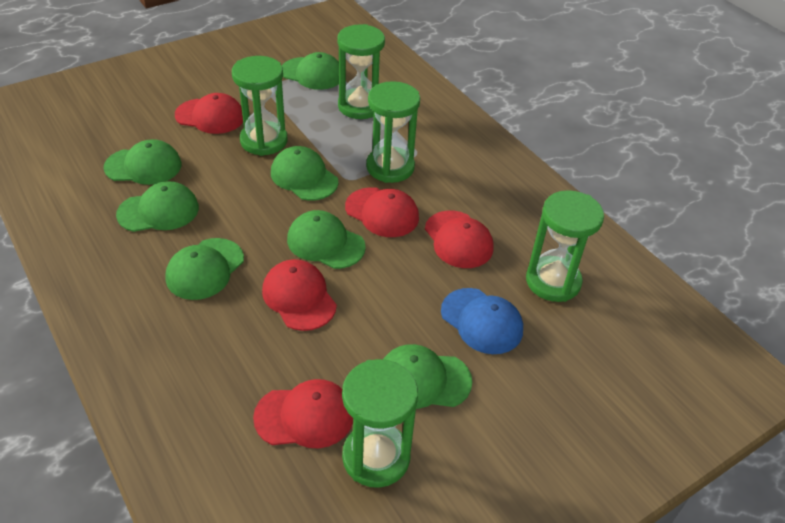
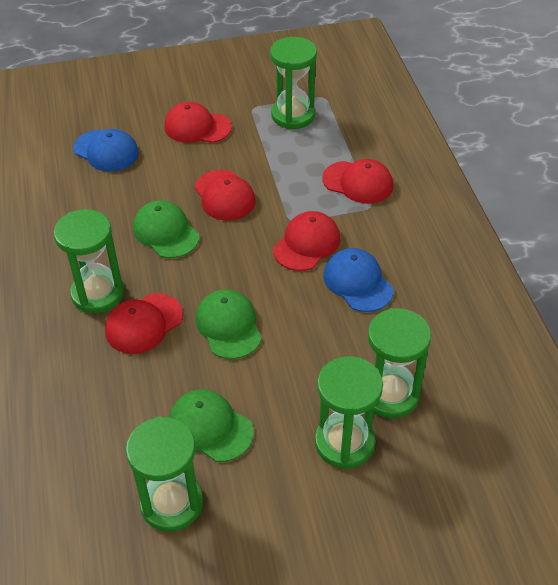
blue cap: 1 -> 2
green cap: 7 -> 3

